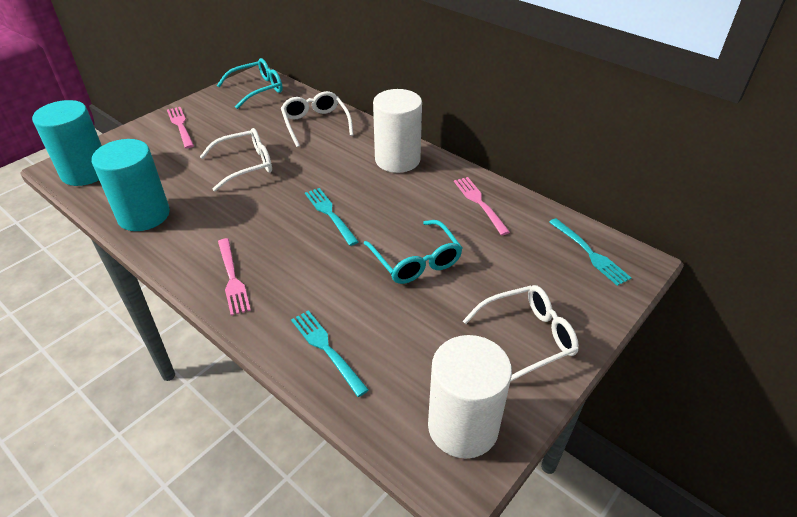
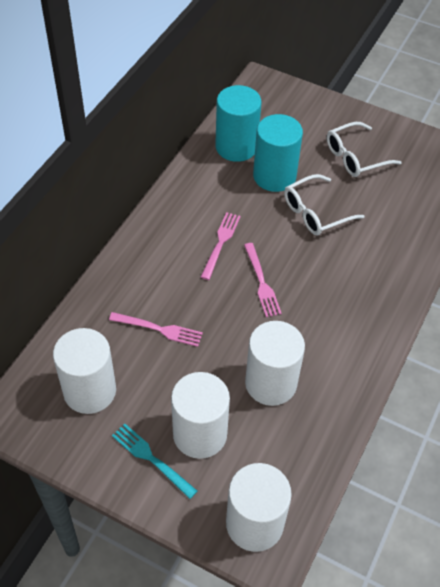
turquoise fork: 3 -> 1
turquoise glasses: 2 -> 0
white cylinder: 2 -> 4
white glasses: 3 -> 2

